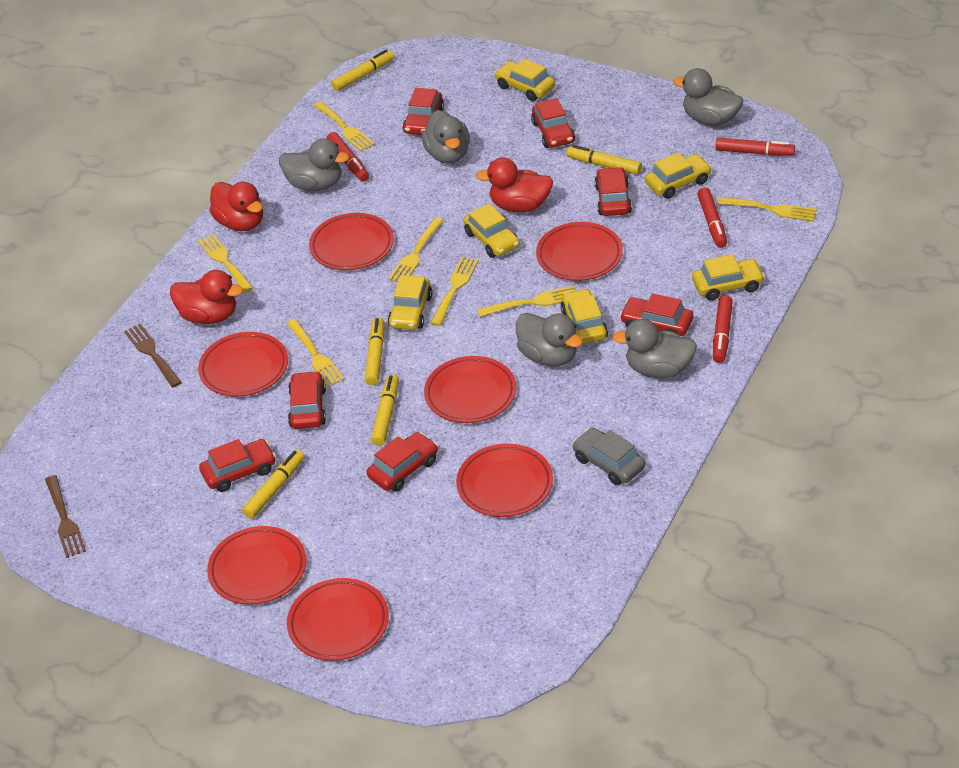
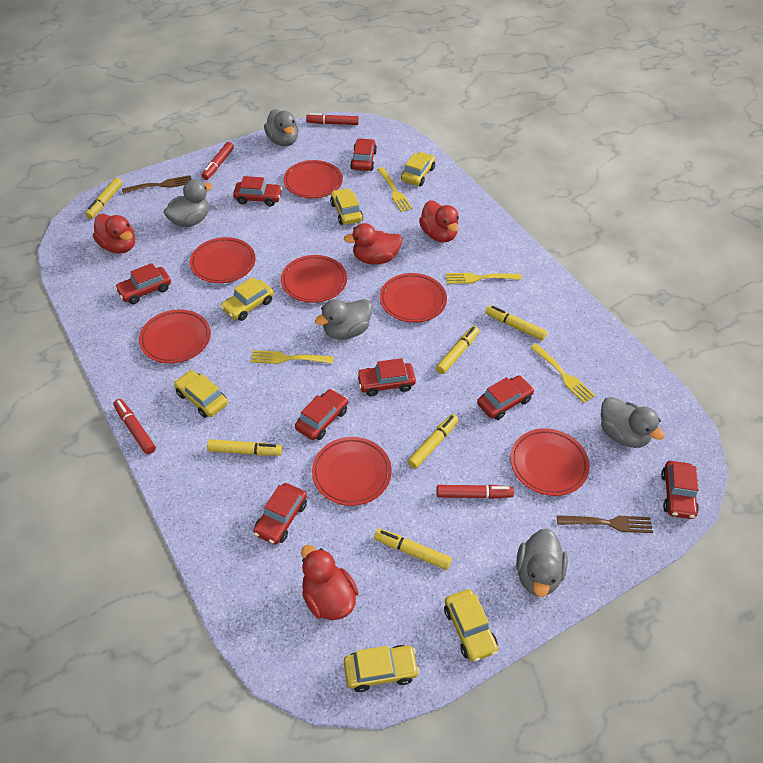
grey car: 1 -> 0
red car: 7 -> 8
red duck: 3 -> 4
yellow fork: 7 -> 4
yellow marker: 5 -> 6

